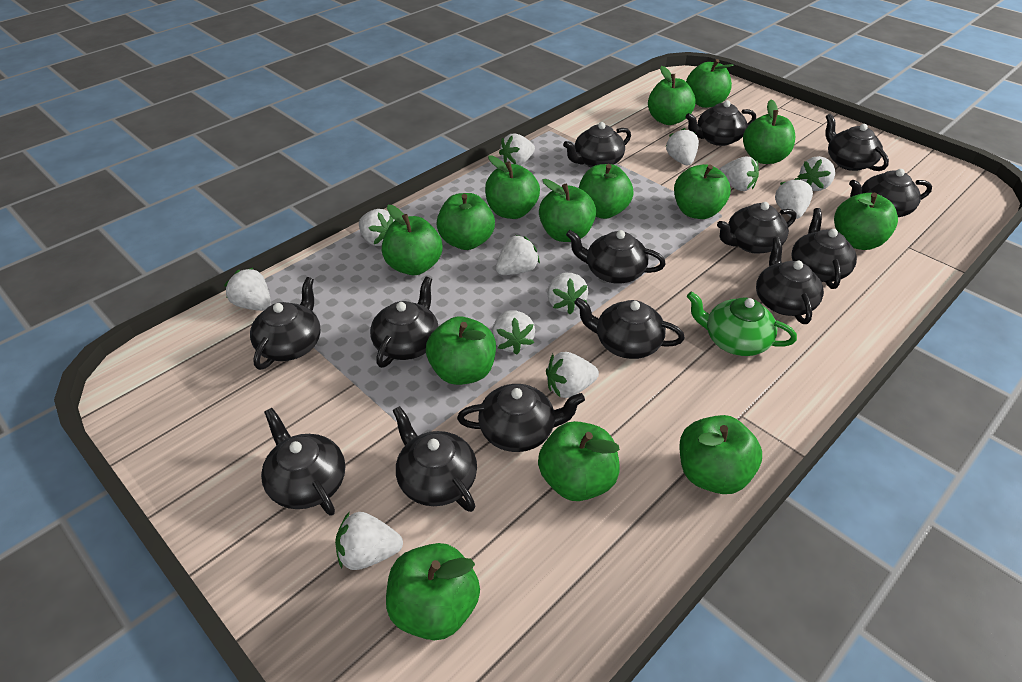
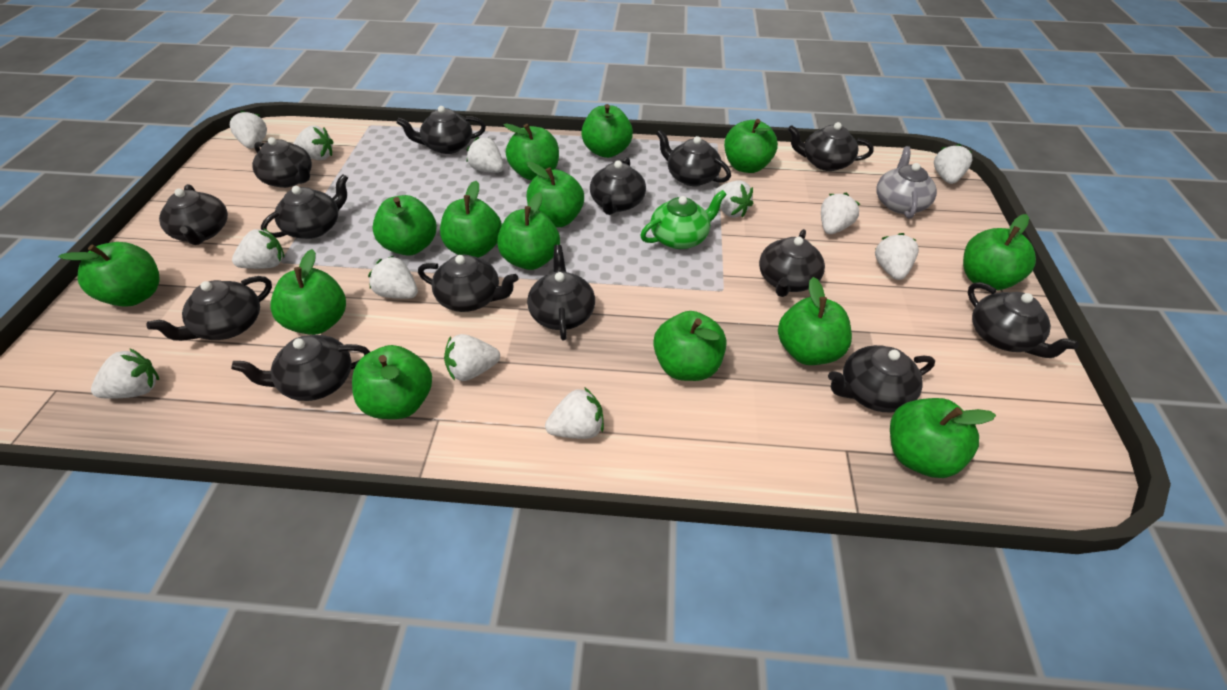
grey teapot: 0 -> 1

